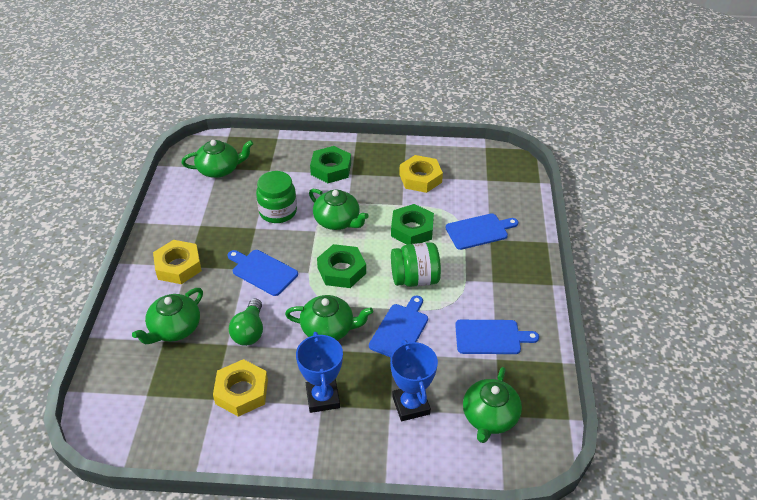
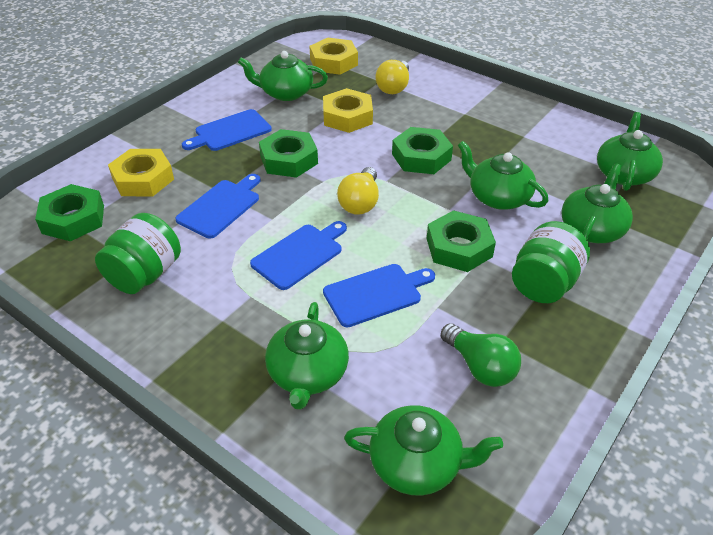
blue trophy: 2 -> 0
green nut: 3 -> 4
green teapot: 5 -> 6
yellow light bulb: 0 -> 2

